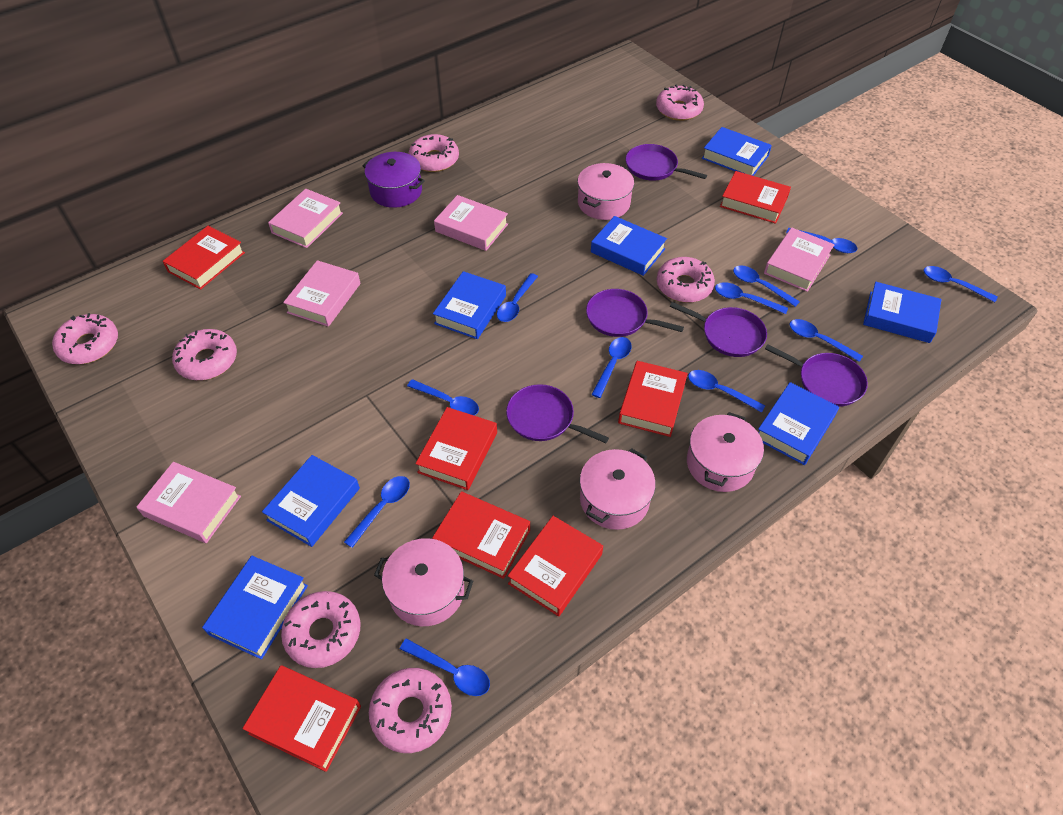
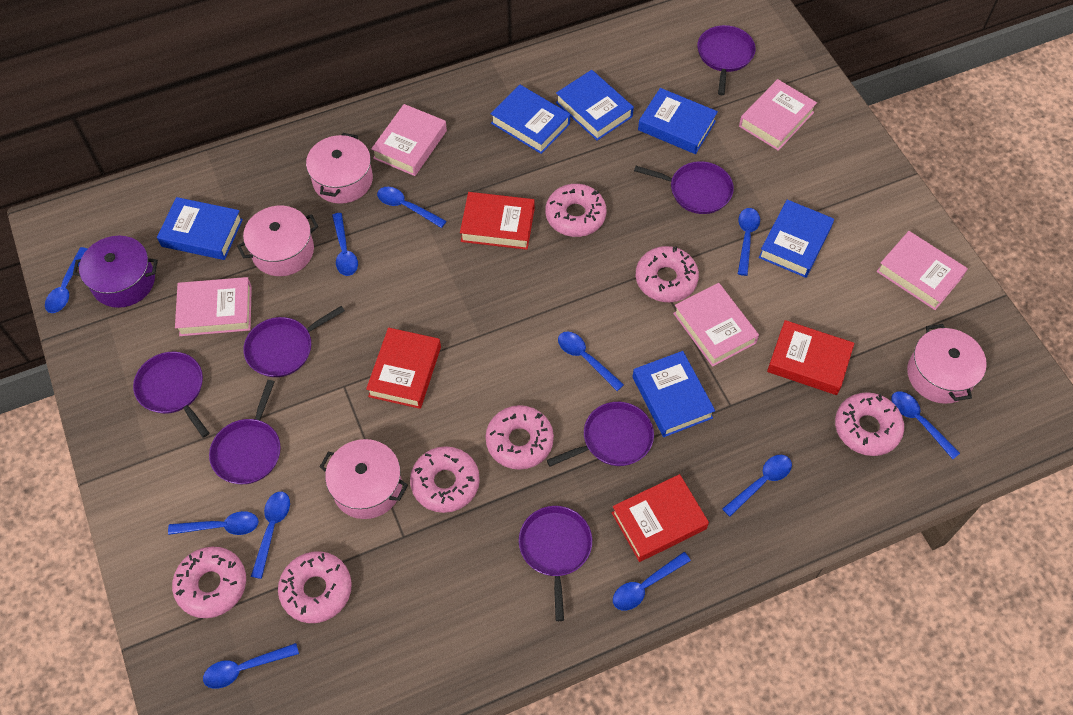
blue book: 7 -> 6
purple pan: 5 -> 7
red book: 7 -> 4

